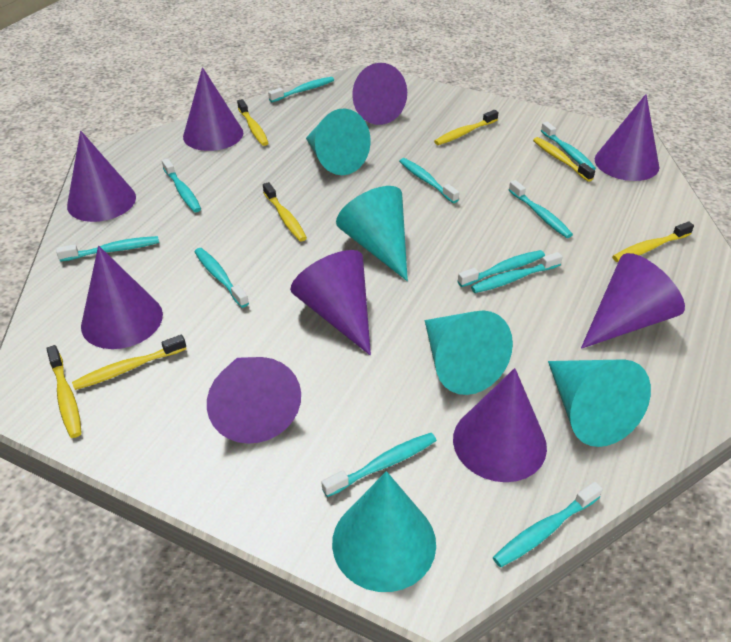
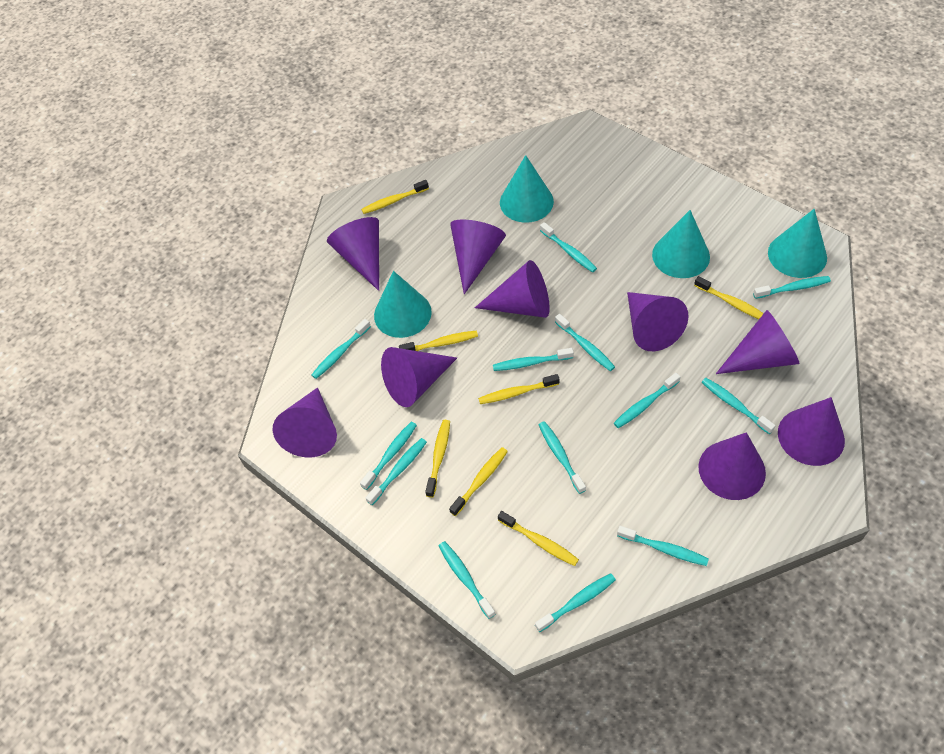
turquoise cone: 5 -> 4
turquoise toothbrush: 11 -> 13

